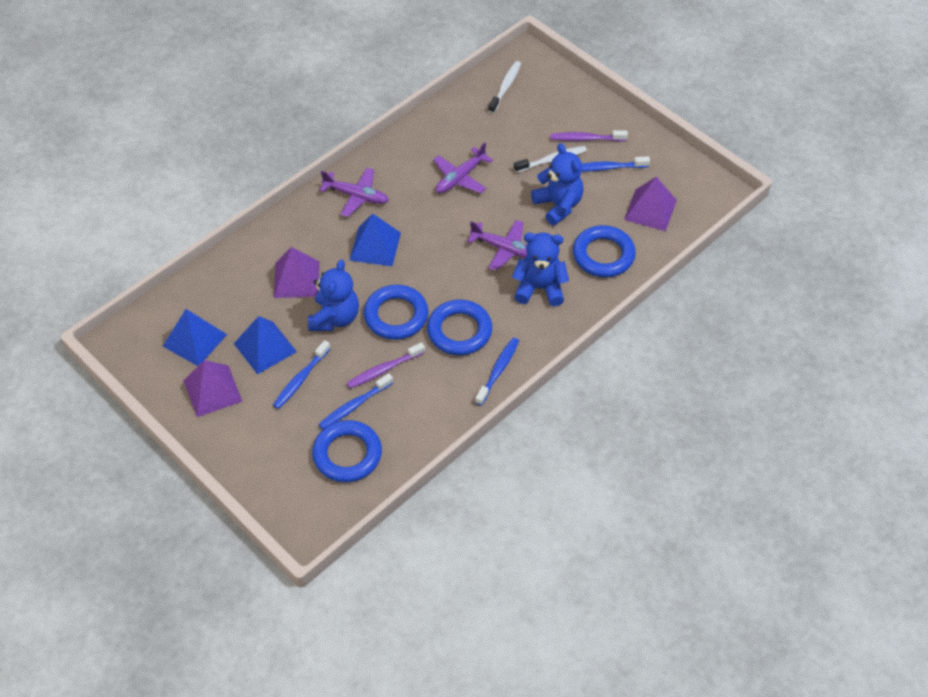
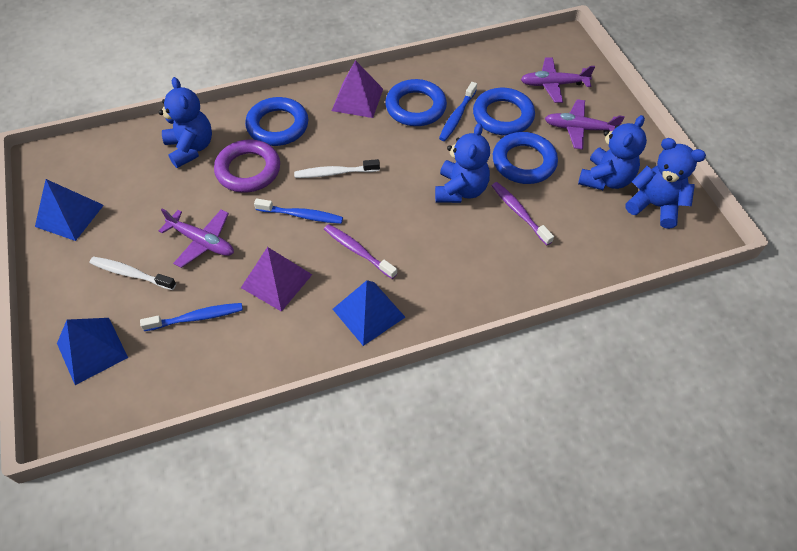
blue teddy bear: 3 -> 4
blue toothbrush: 4 -> 3
purple pyramid: 3 -> 2
purple ring: 0 -> 1

